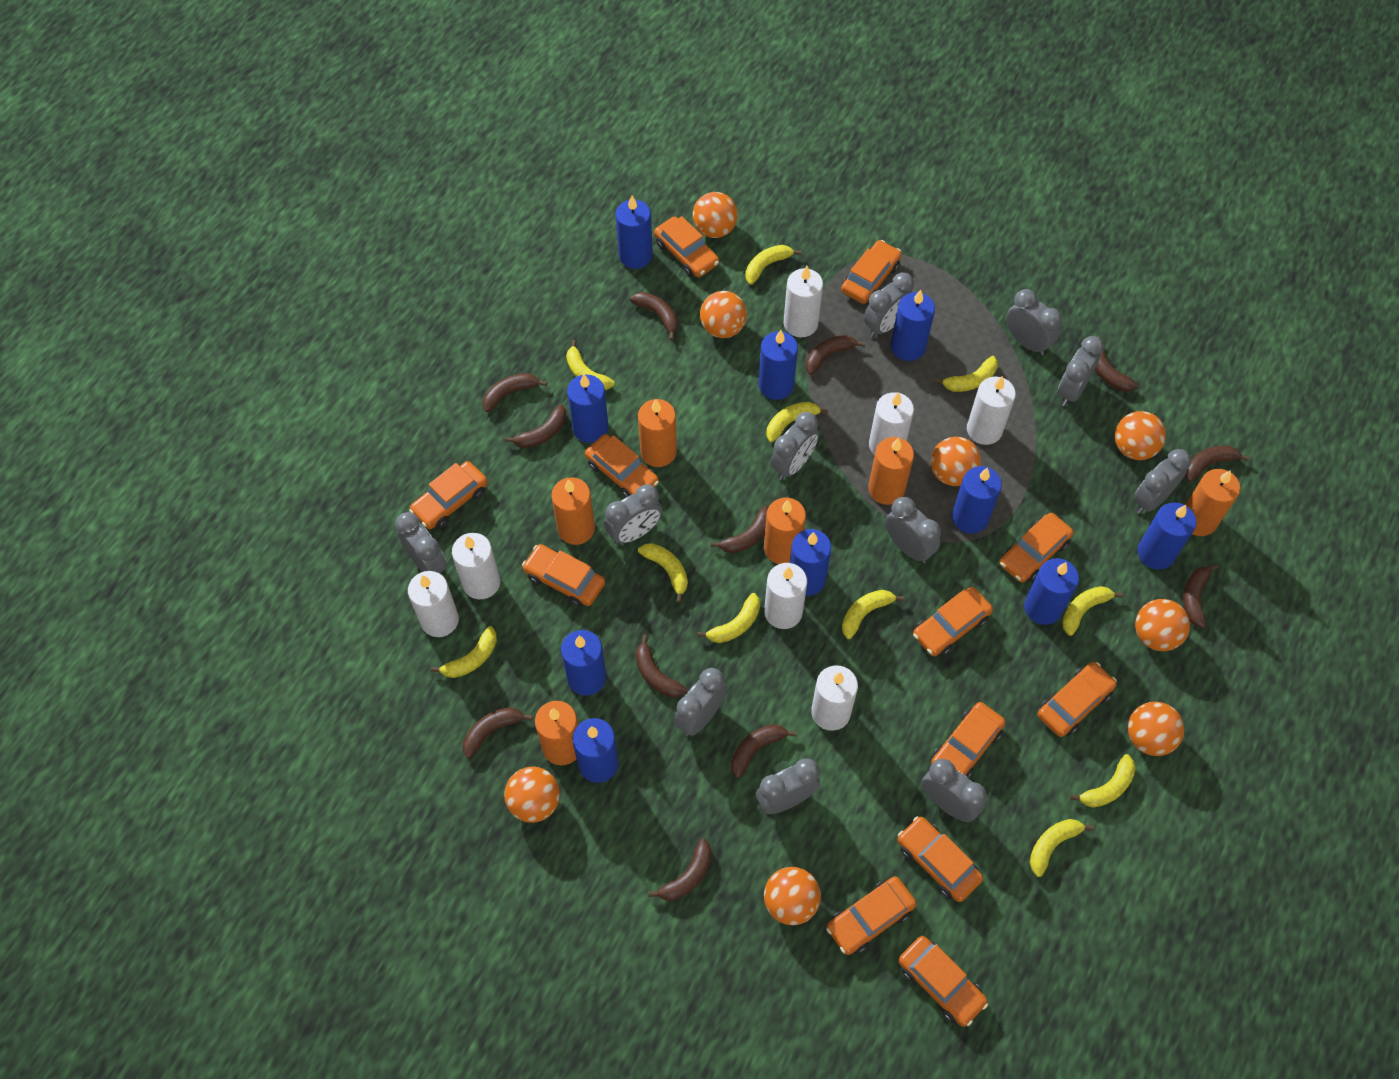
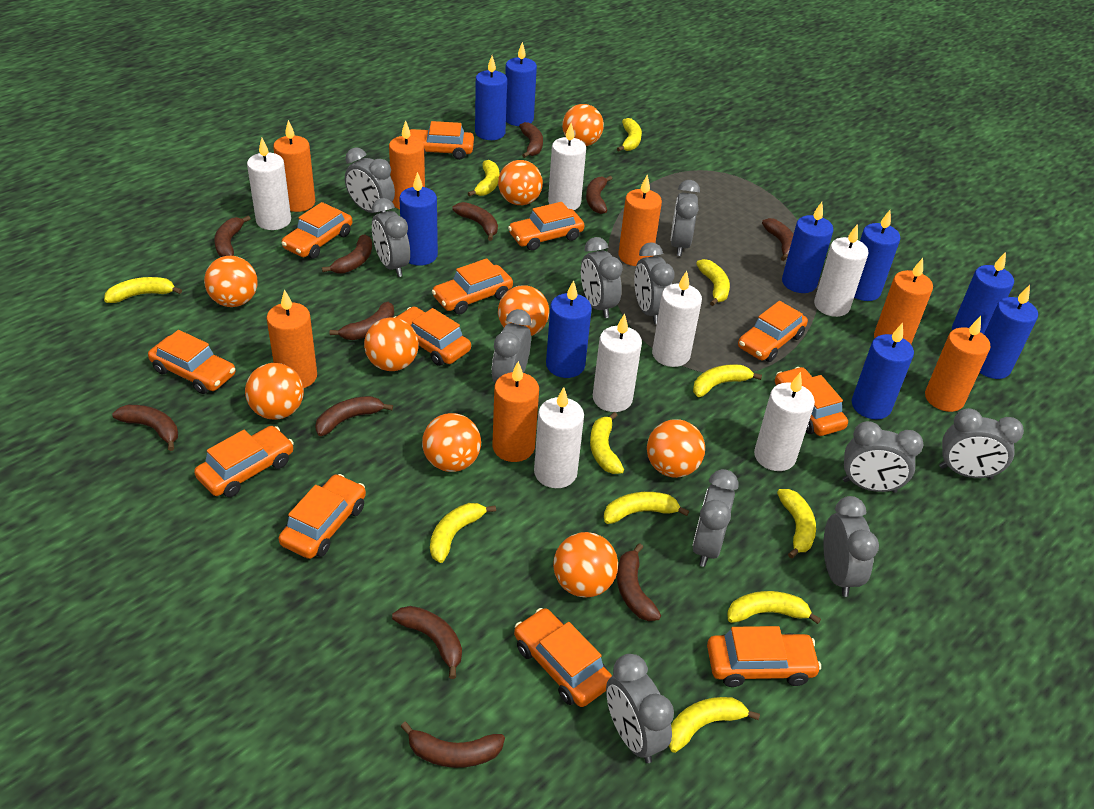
blue candle: 10 -> 9
orange ball: 8 -> 9
orange candle: 6 -> 7

